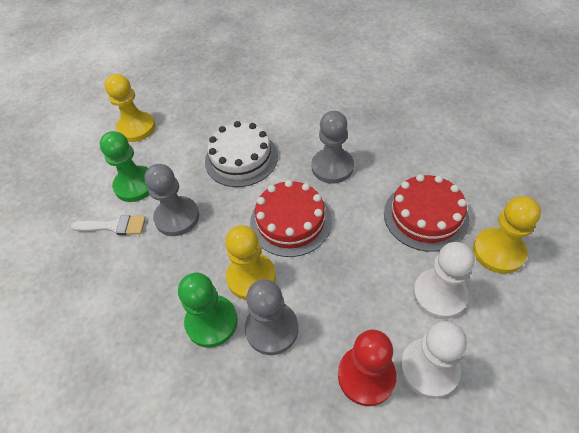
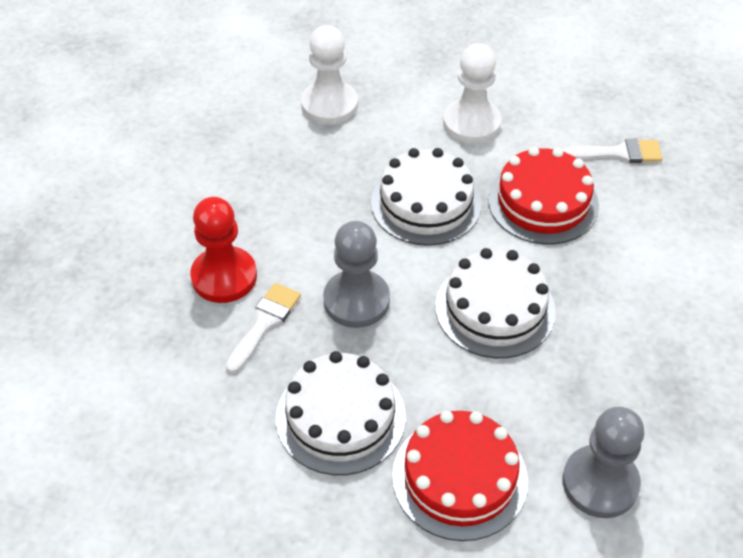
green pawn: 2 -> 0
grey pawn: 3 -> 2
white brush: 1 -> 2
white cake: 1 -> 3
yellow pawn: 3 -> 0

